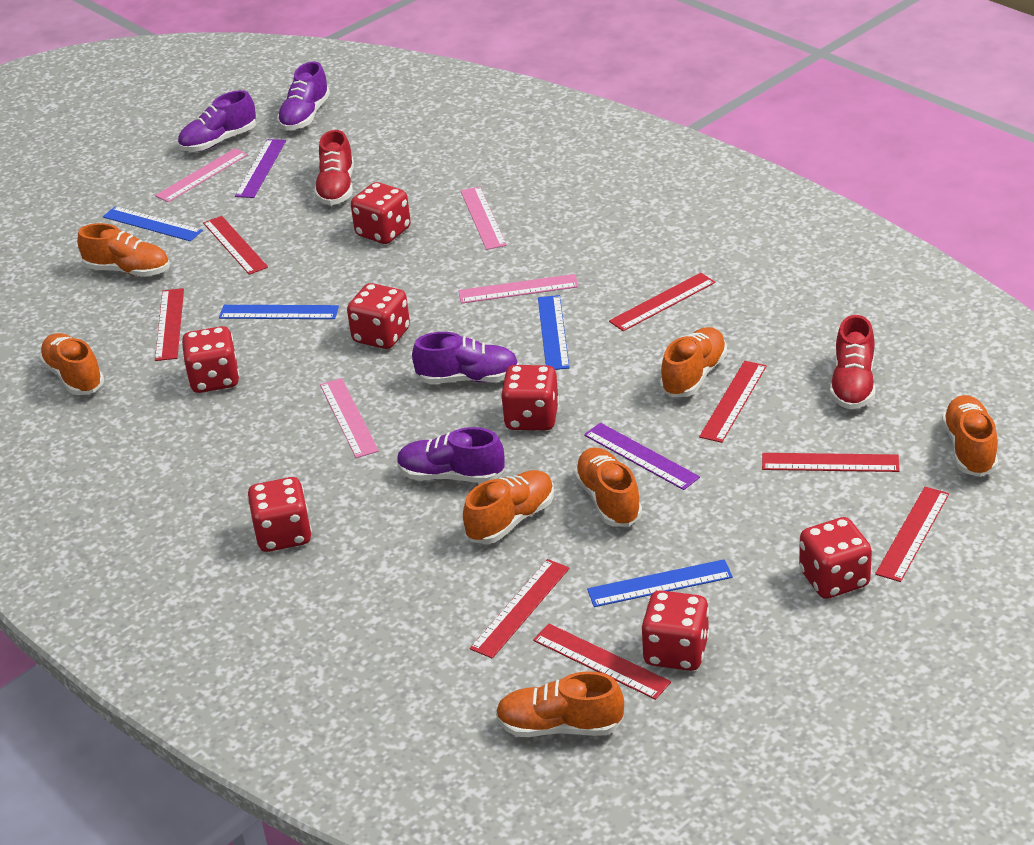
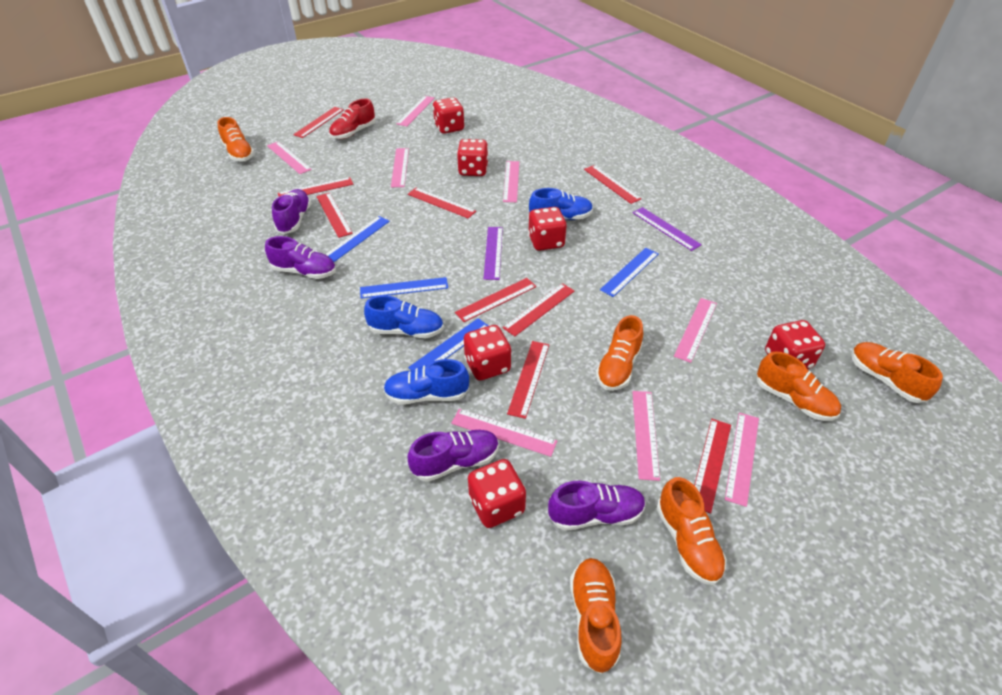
blue shoe: 0 -> 3
orange shoe: 7 -> 6
pink ruler: 4 -> 8
red dice: 7 -> 6
red ruler: 8 -> 9
red shoe: 2 -> 1

